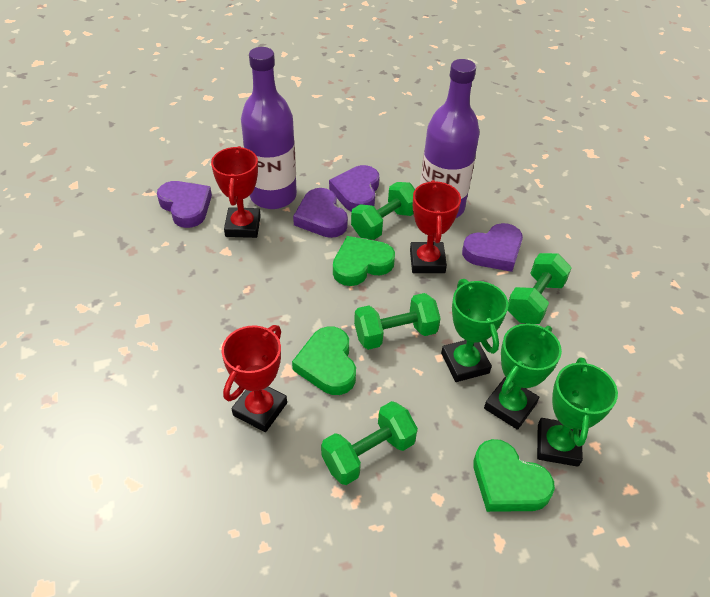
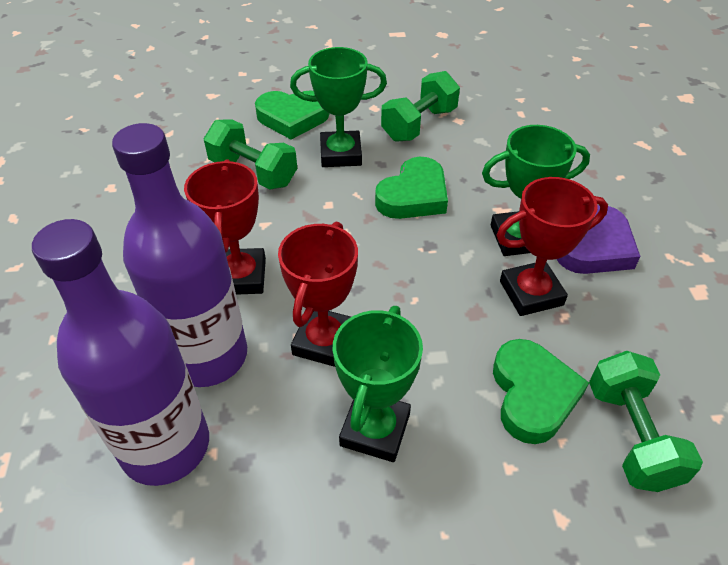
green dumbbell: 4 -> 3
purple heart: 4 -> 1

